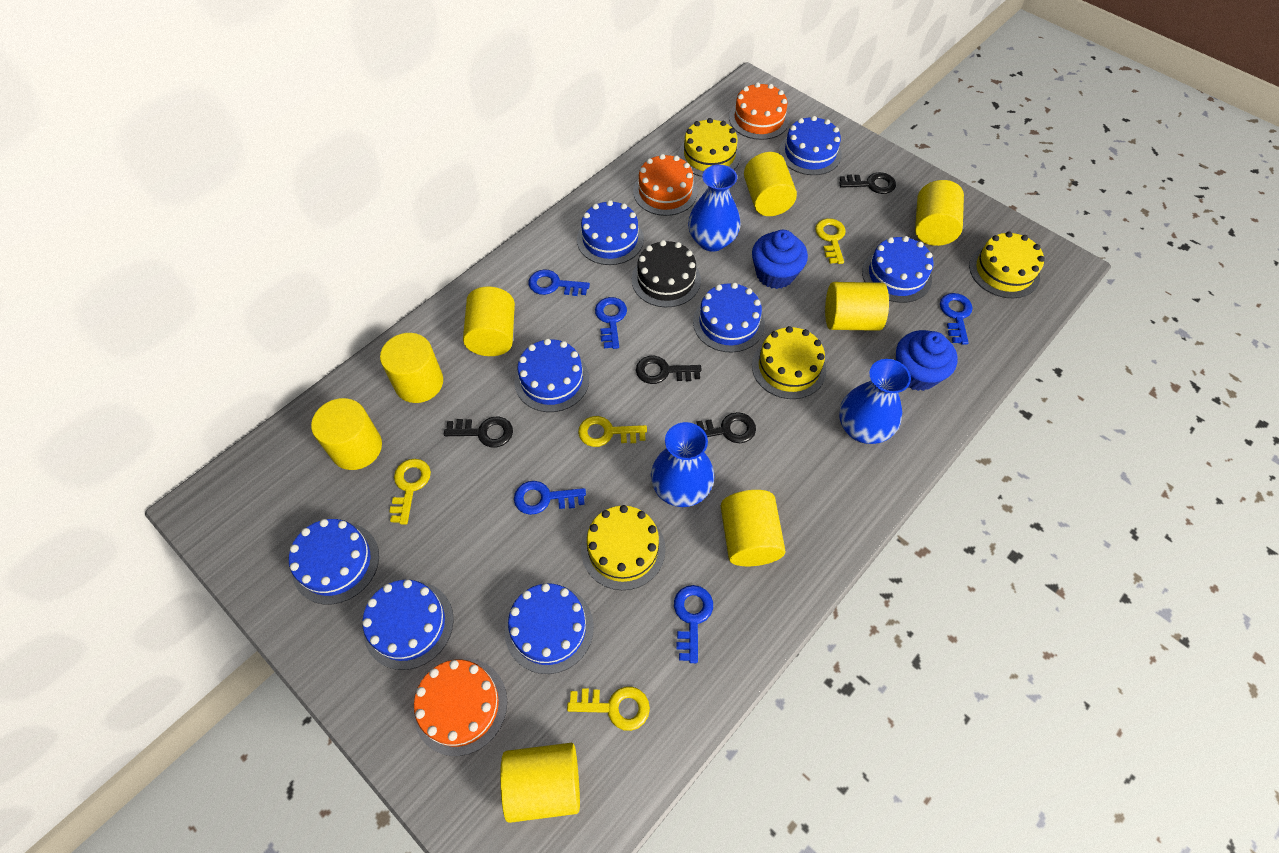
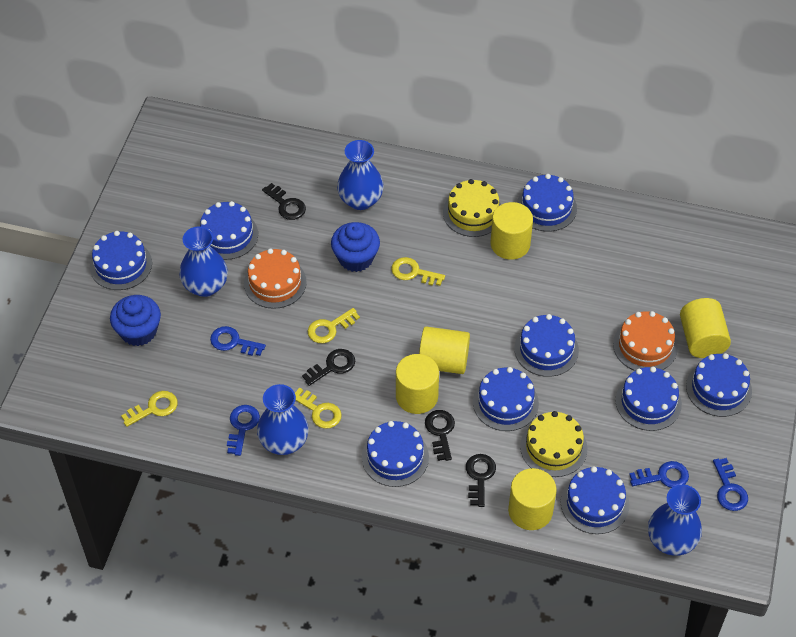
black cake: 1 -> 0
blue cake: 8 -> 9
blue key: 5 -> 4
blue vase: 3 -> 4
orange cake: 3 -> 2
yellow cake: 4 -> 2
yellow cylinder: 8 -> 5

